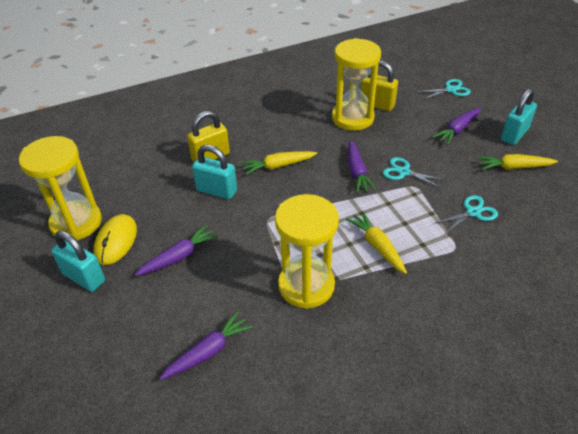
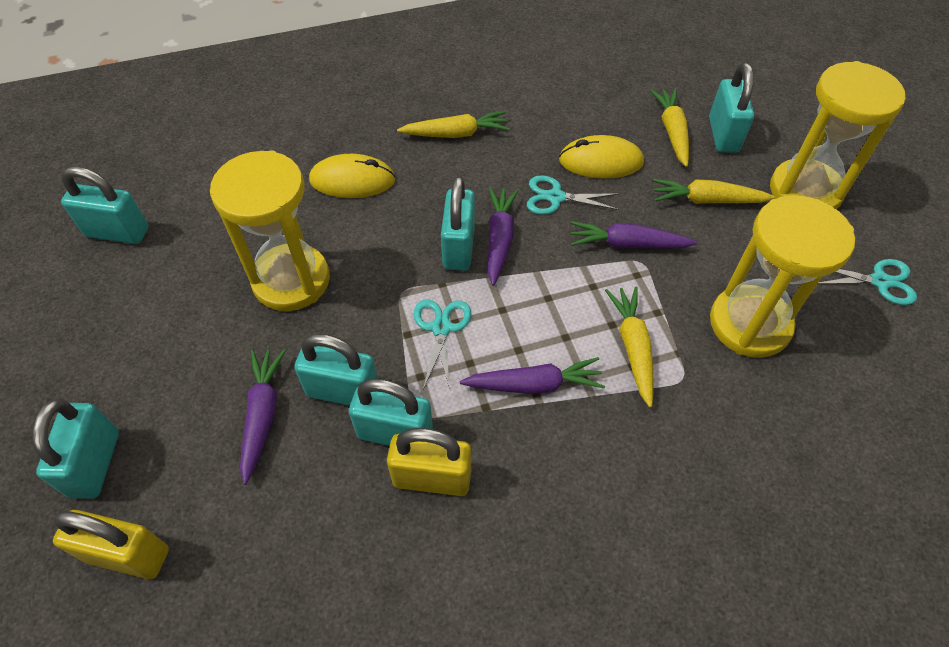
turquoise padlock: 3 -> 6
yellow carrot: 3 -> 4
yellow mouse: 1 -> 2

